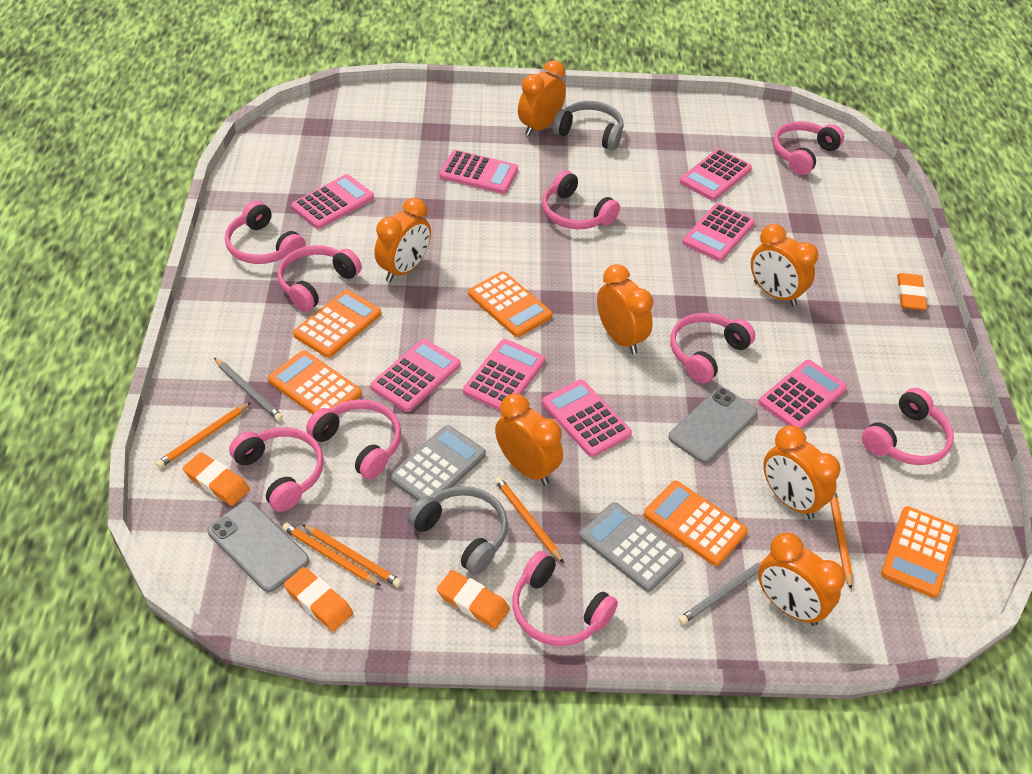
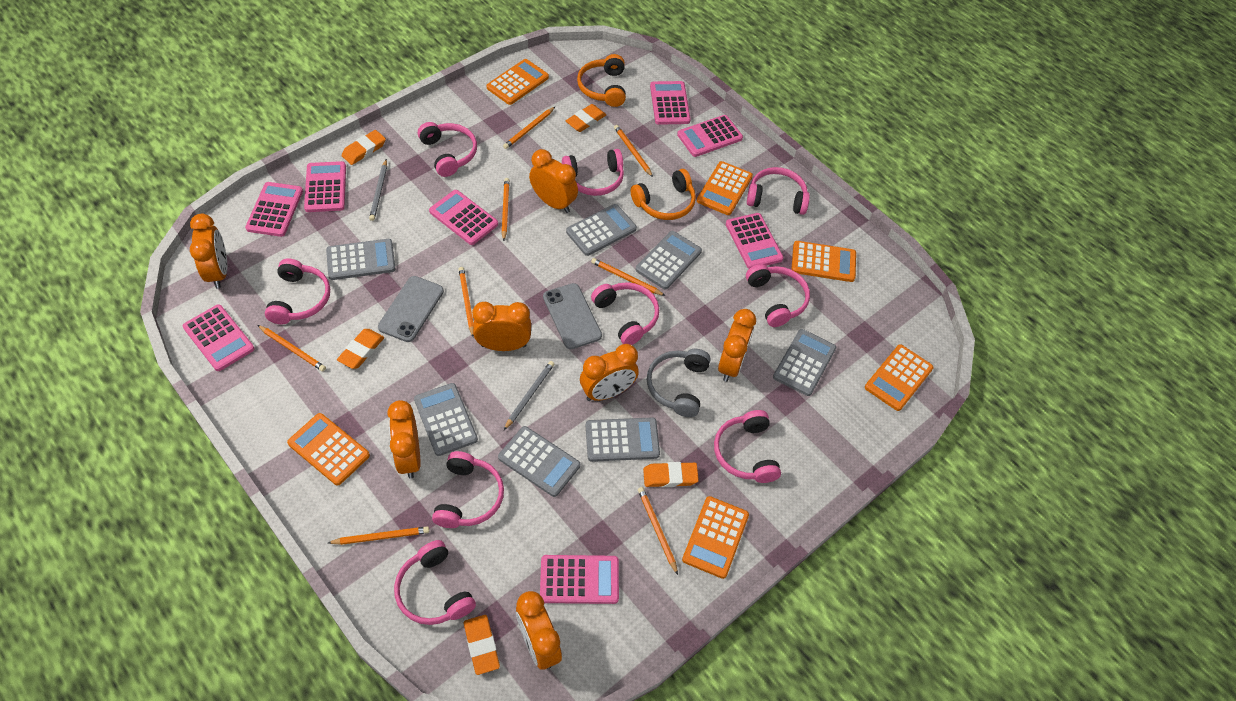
grey calculator: 2 -> 7
grey headphones: 2 -> 1
orange calculator: 5 -> 6
orange eraser: 4 -> 5
orange headphones: 0 -> 2
orange pencil: 5 -> 8

